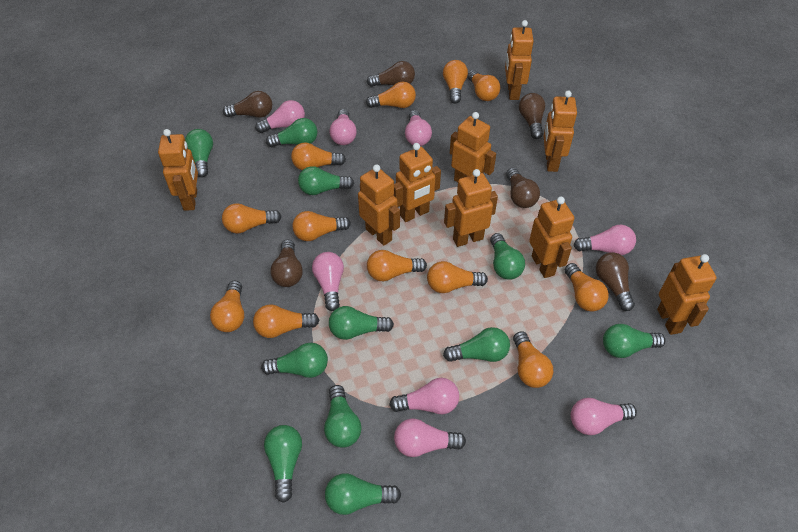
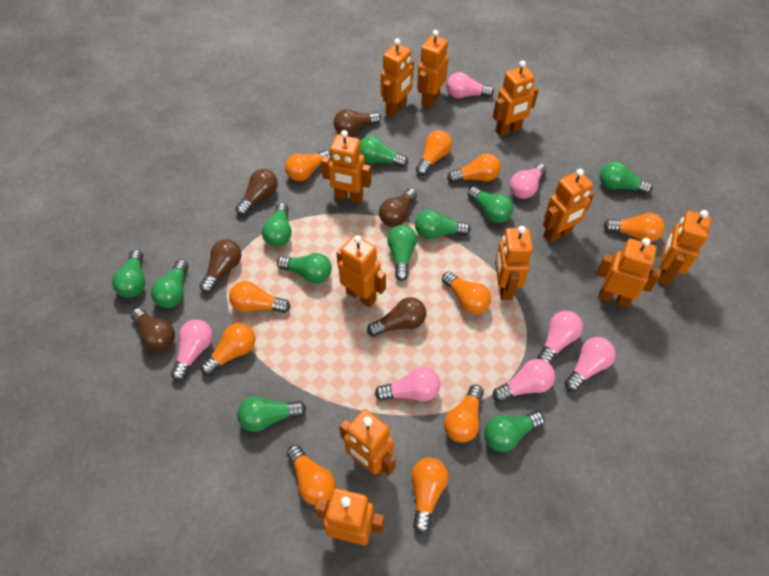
orange light bulb: 12 -> 10
orange robot: 9 -> 11
pink light bulb: 8 -> 7

